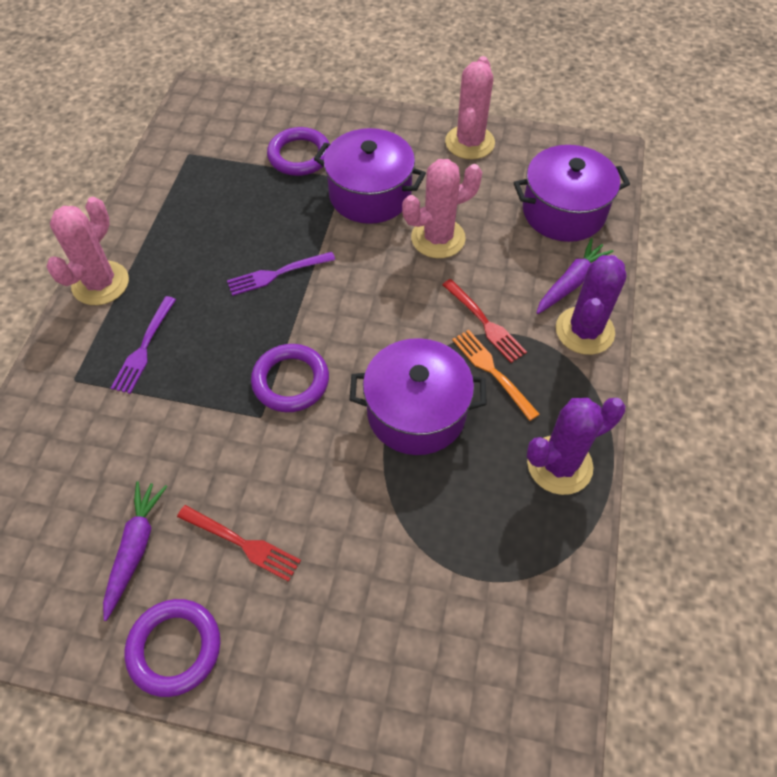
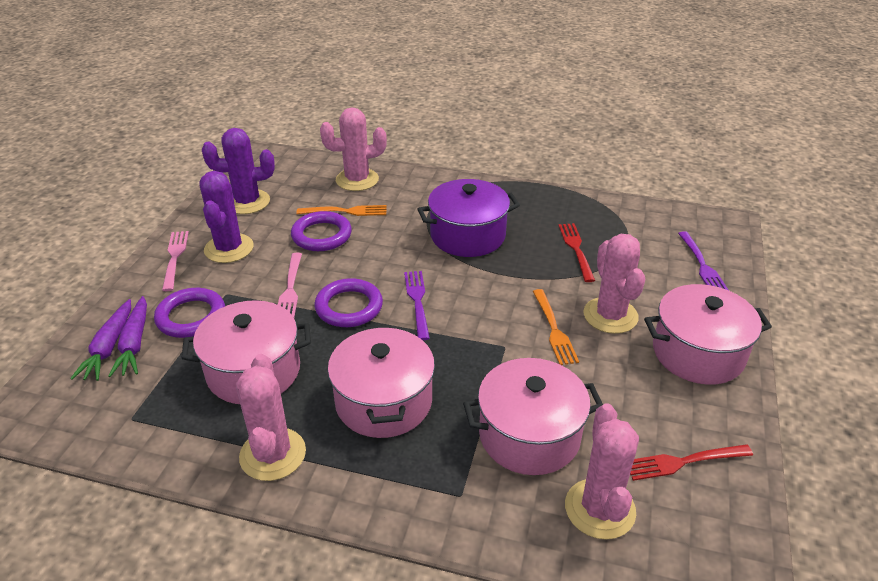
orange fork: 1 -> 2
pink cactus: 3 -> 4
pink fork: 0 -> 2
pink pot: 0 -> 4
purple pot: 3 -> 1

